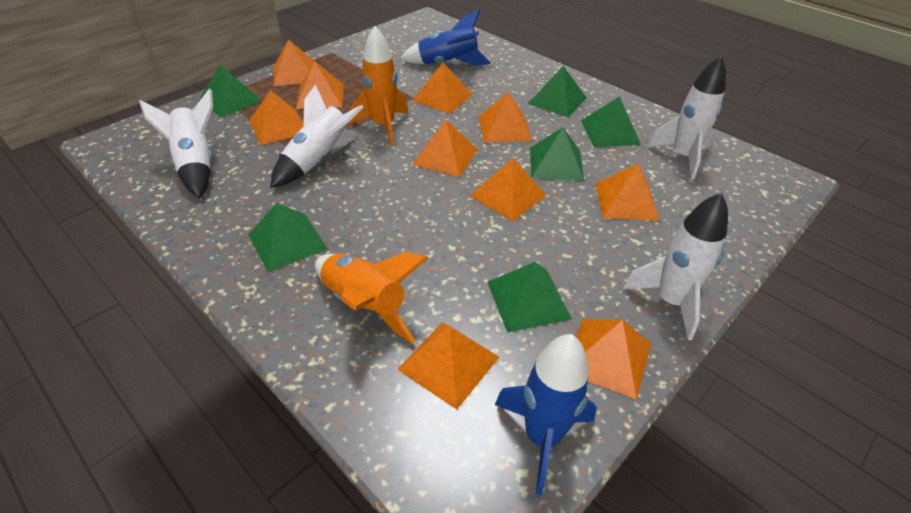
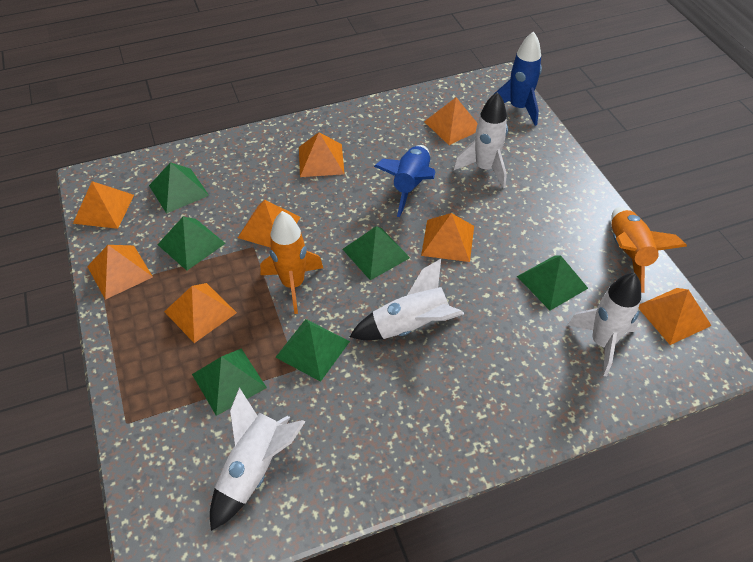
orange pyramid: 10 -> 8

